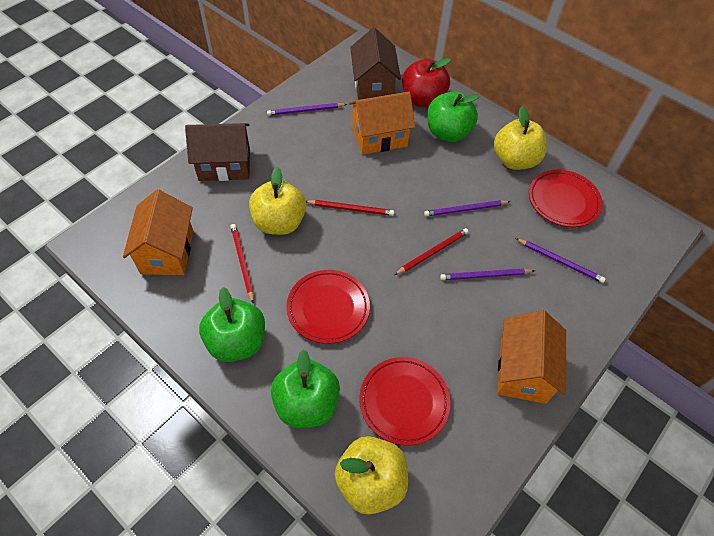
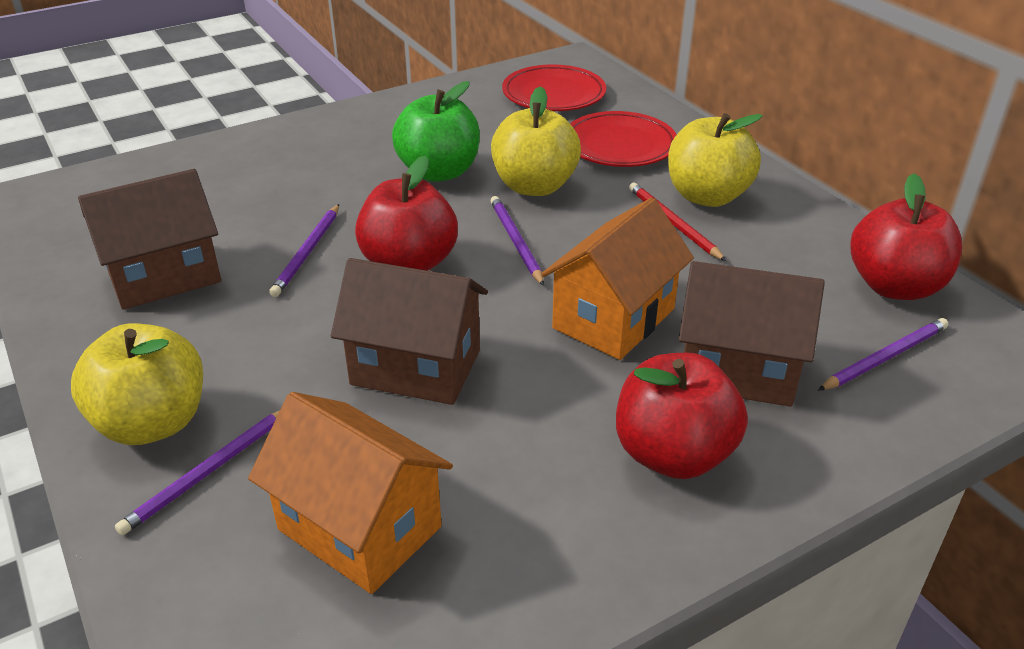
brown house: 2 -> 3
green apple: 3 -> 1
orange house: 3 -> 2
red apple: 1 -> 3
red pencil: 3 -> 1
red plate: 3 -> 2

